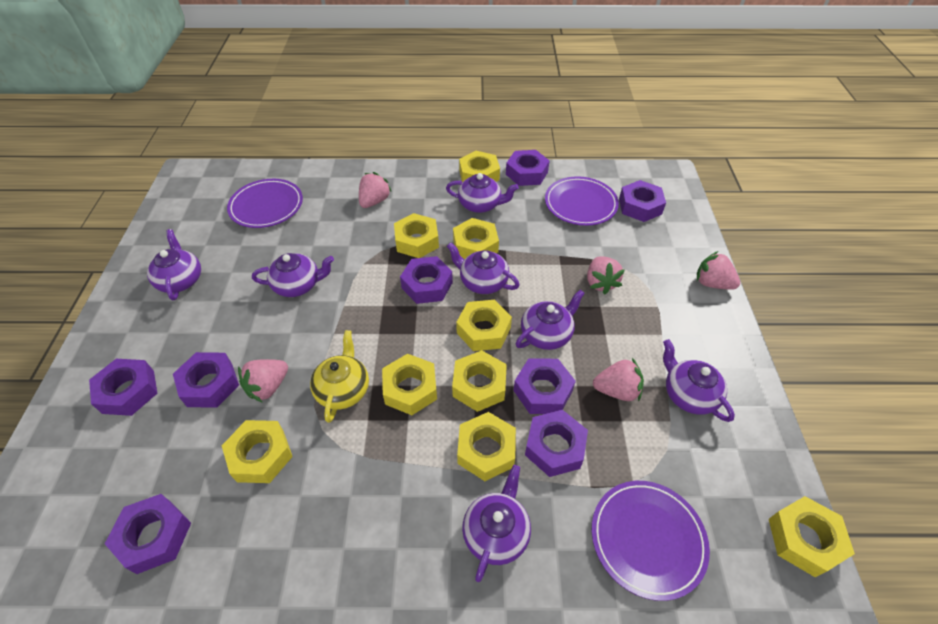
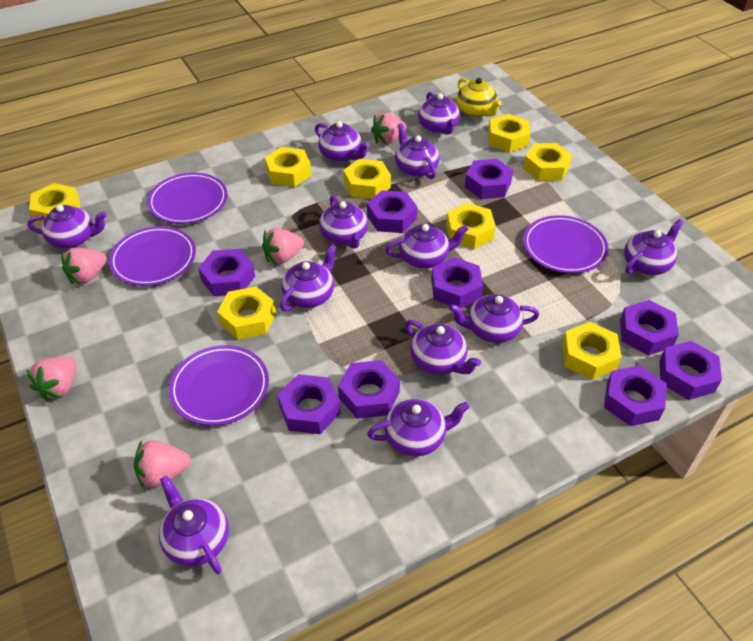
purple nut: 8 -> 9
purple plate: 3 -> 4
purple teapot: 7 -> 12
yellow nut: 9 -> 8

